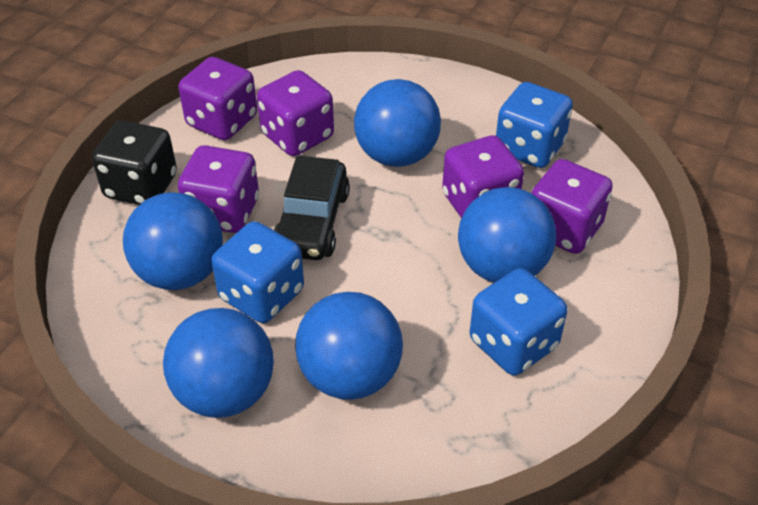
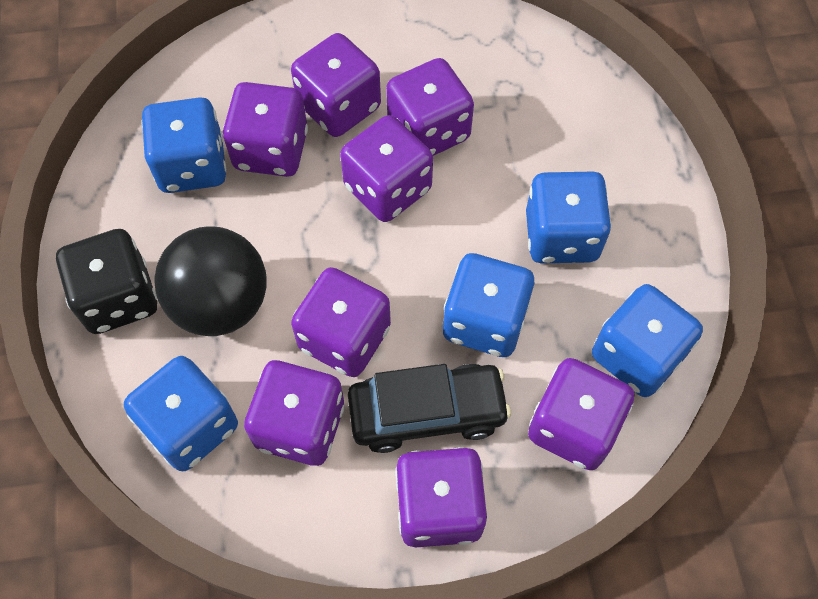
black ball: 0 -> 1
blue ball: 5 -> 0
blue dice: 3 -> 5
purple dice: 5 -> 8

